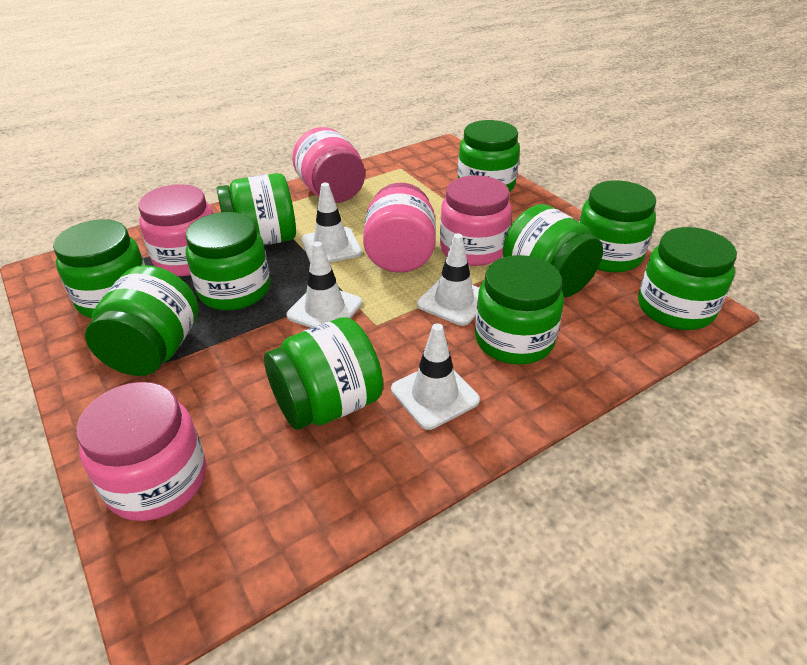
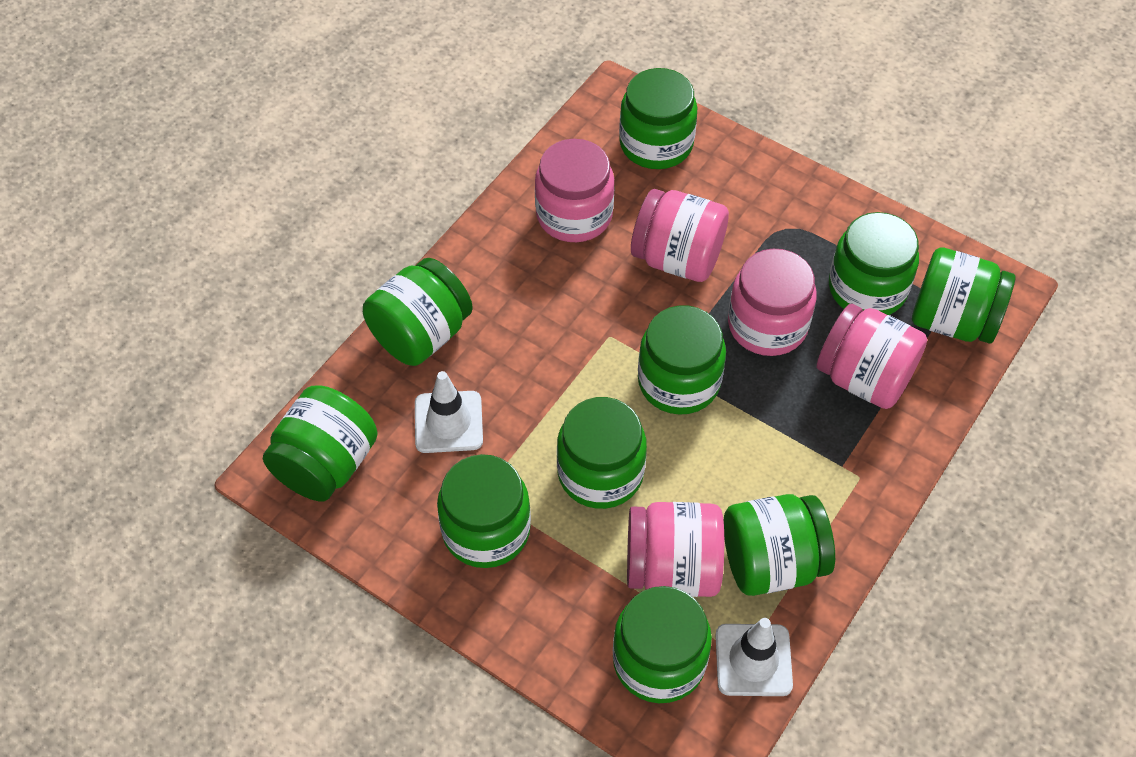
white traffic cone: 4 -> 2

